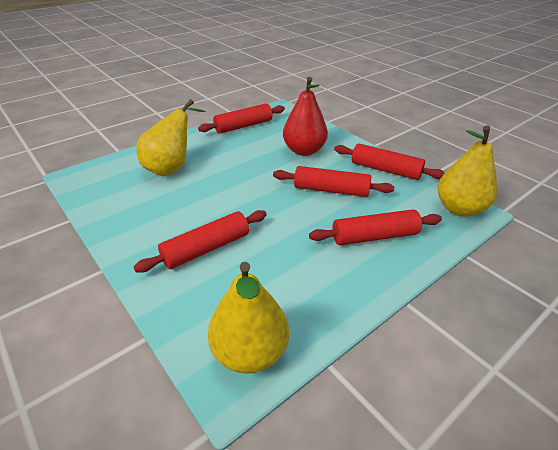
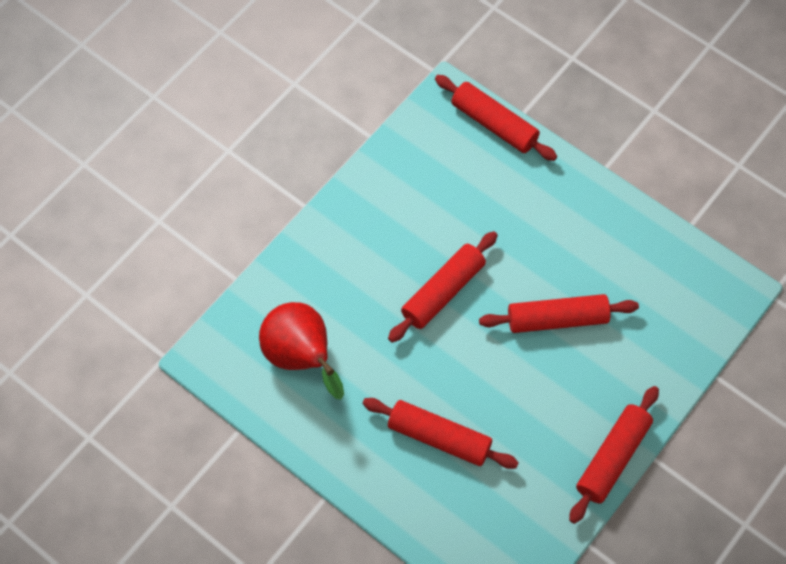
yellow pear: 3 -> 0

